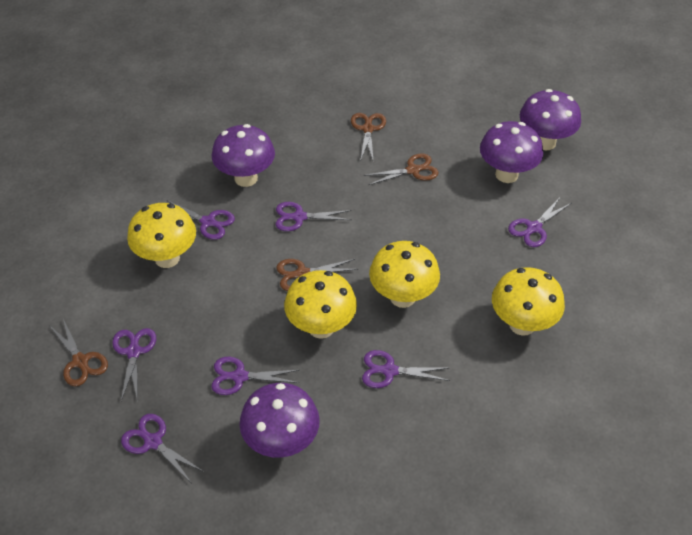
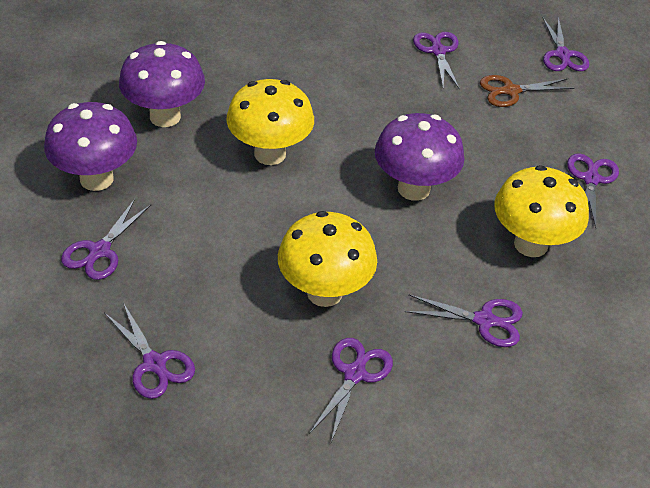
brown scissors: 4 -> 1
purple mushroom: 4 -> 3
yellow mushroom: 4 -> 3

